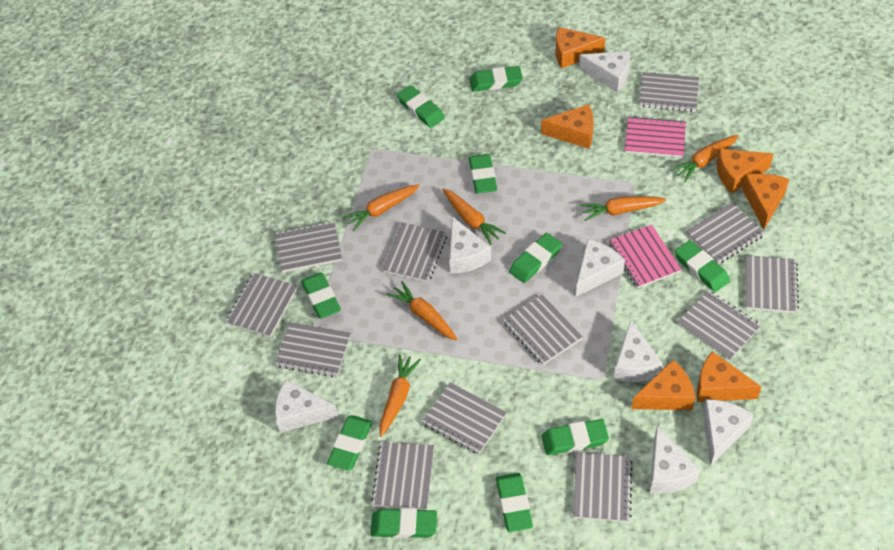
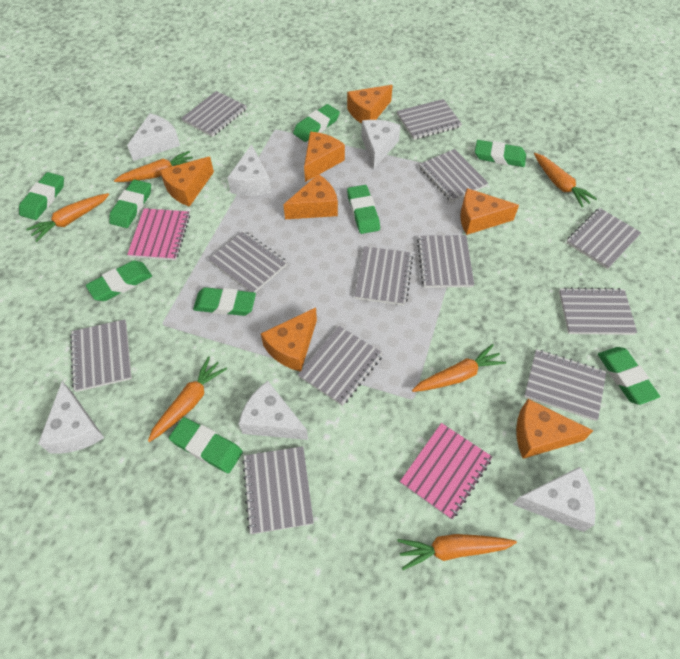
green eraser: 10 -> 9
orange cheese: 6 -> 7
white cheese: 7 -> 6

